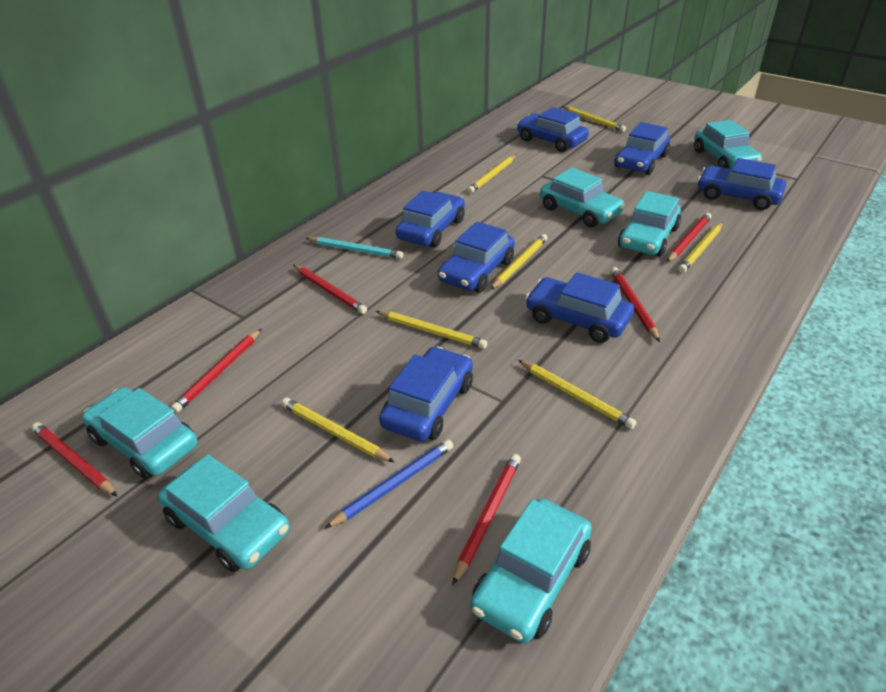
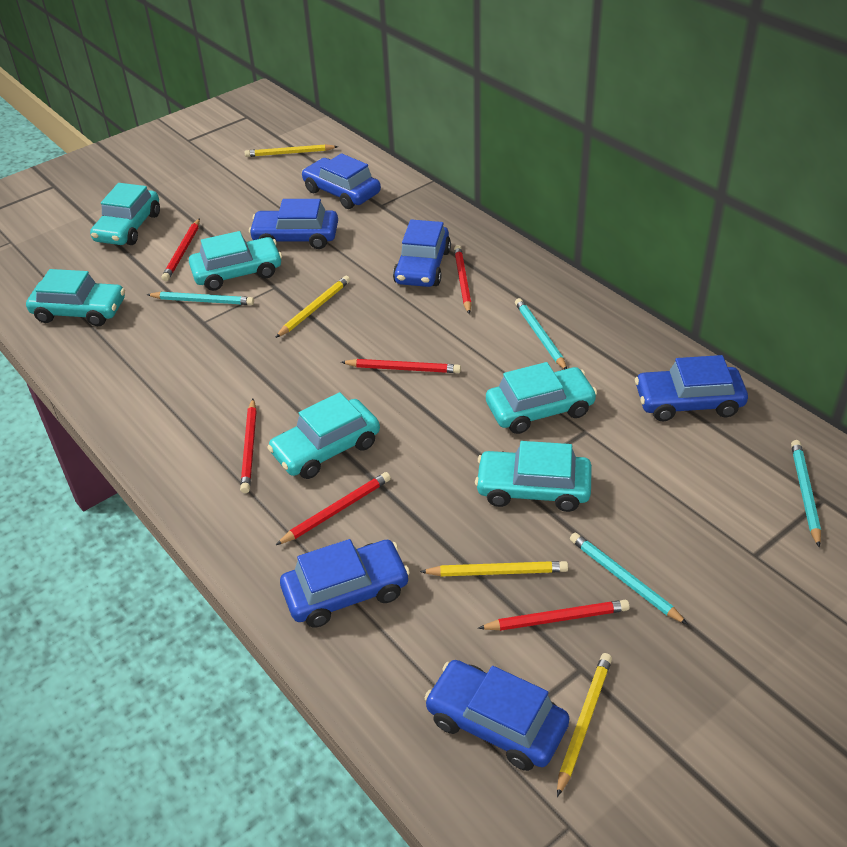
blue car: 7 -> 6
blue pencil: 1 -> 0
turquoise pencil: 1 -> 4
yellow pencil: 7 -> 4

